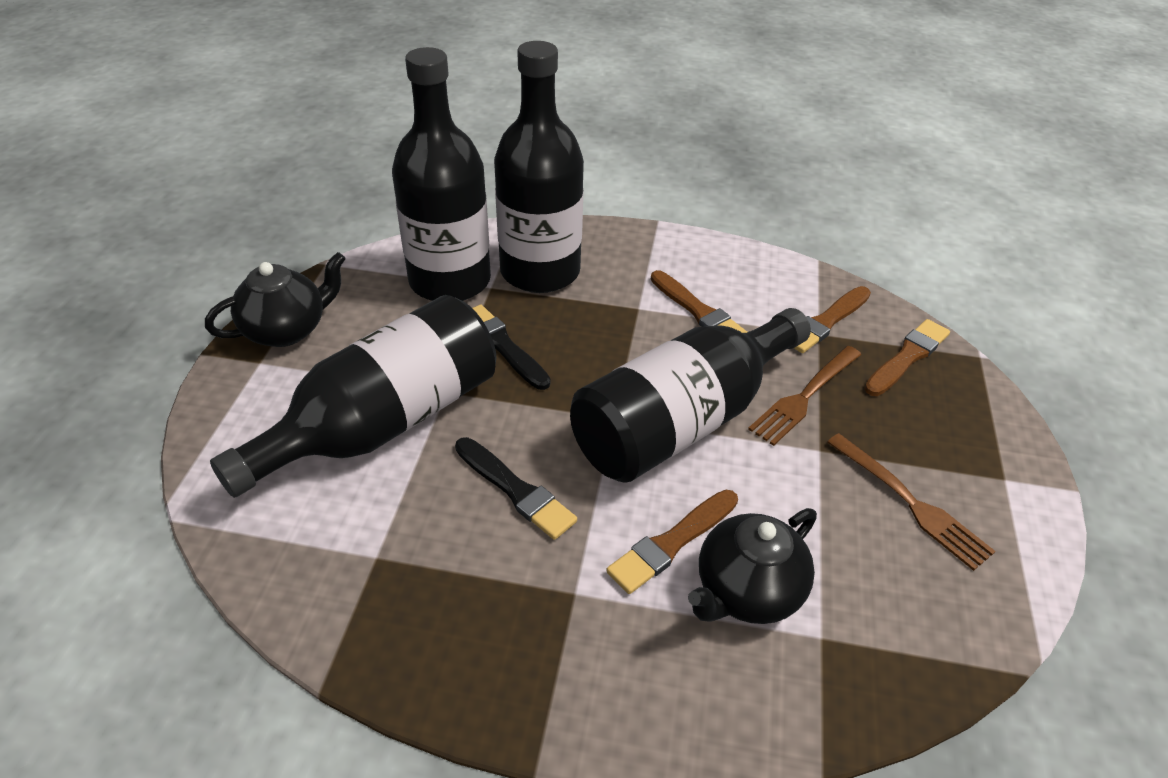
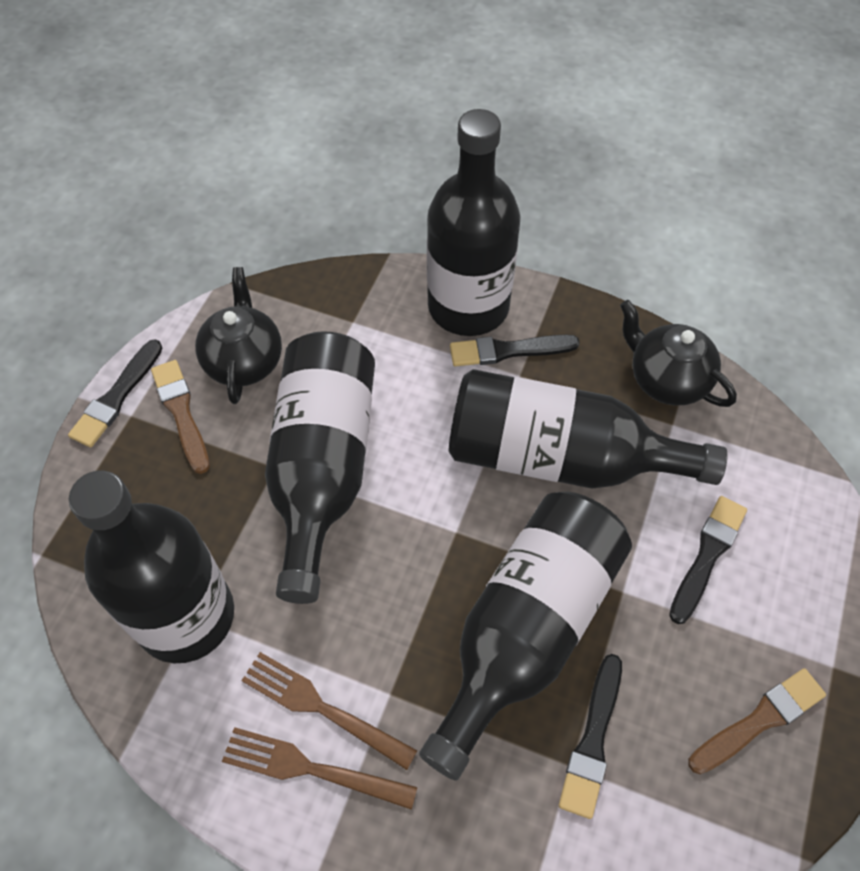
black bottle: 4 -> 5
black brush: 2 -> 4
brown brush: 4 -> 2

